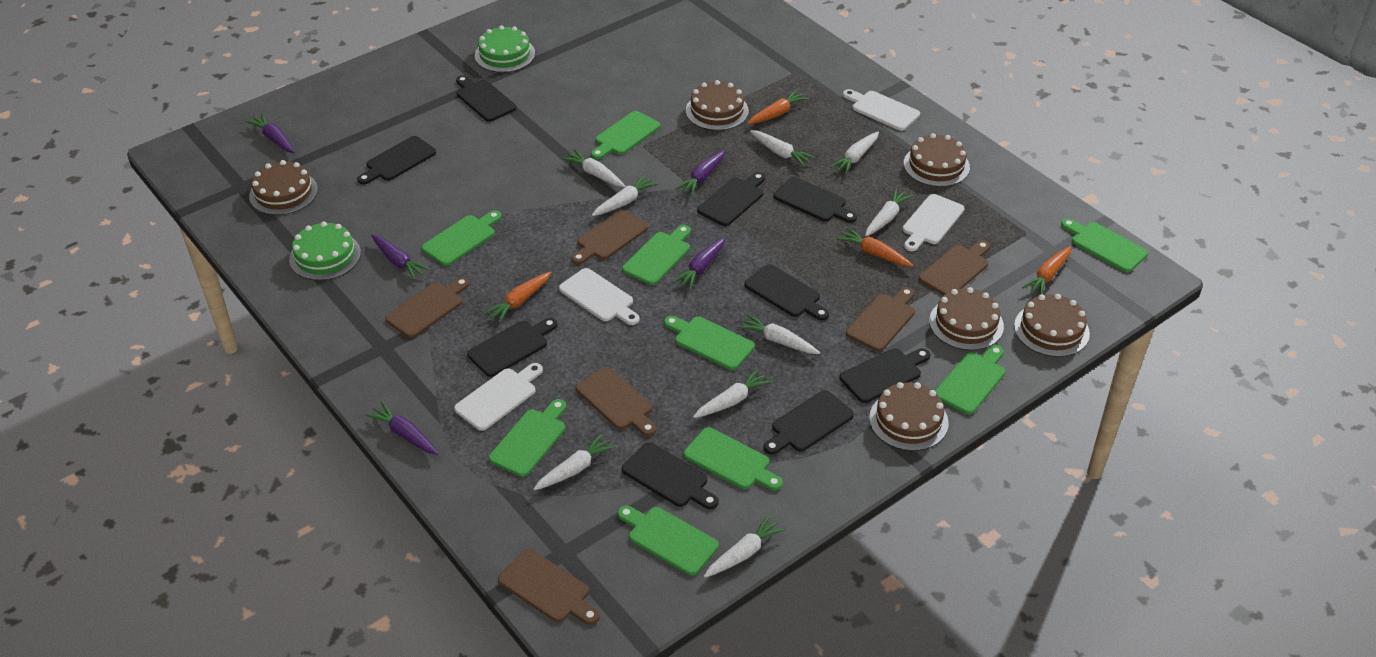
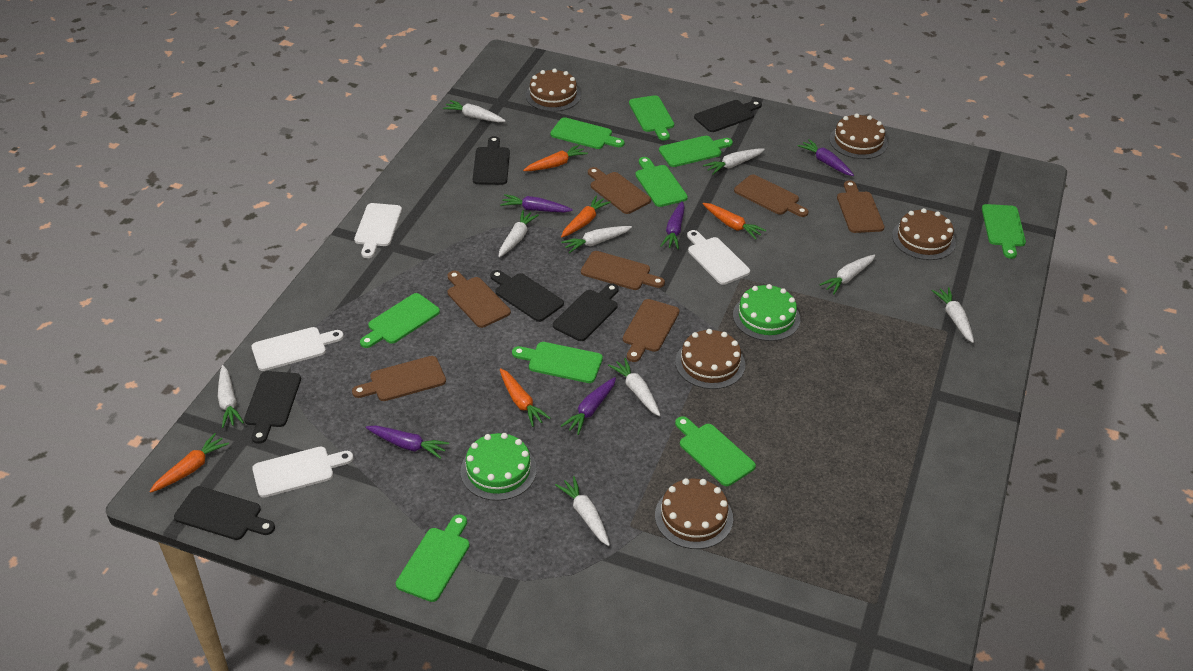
black cutting board: 9 -> 6
brown cake: 6 -> 5
brown cutting board: 6 -> 7
orange carrot: 4 -> 5

